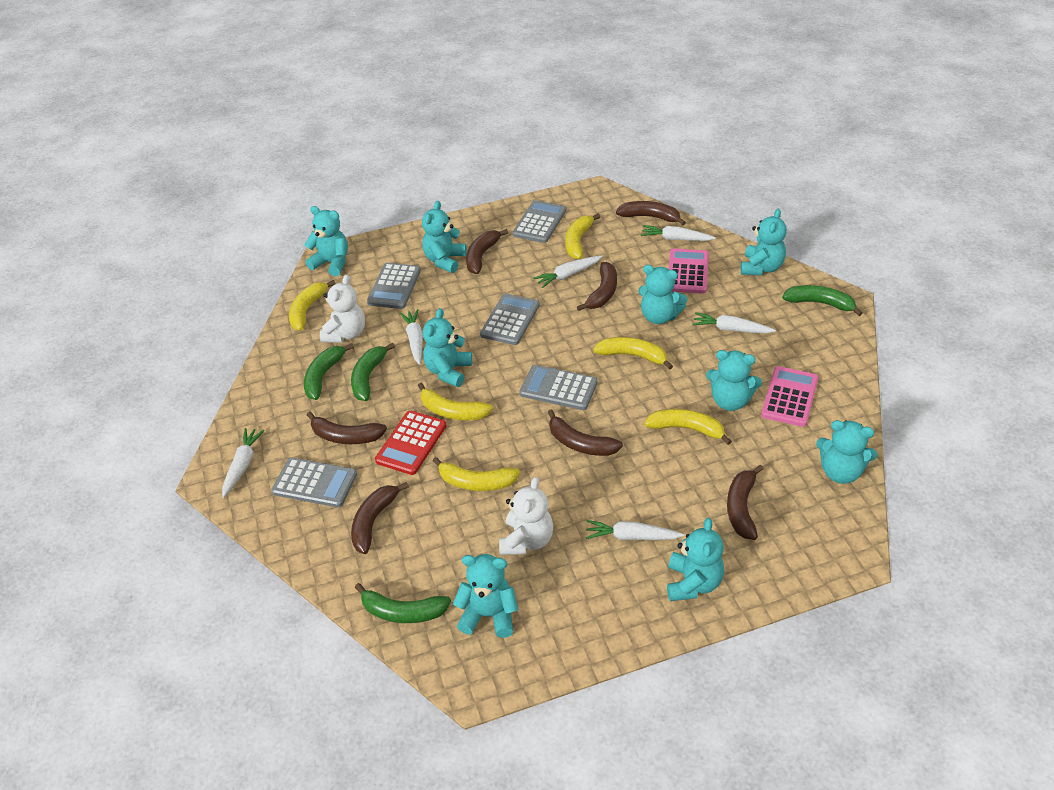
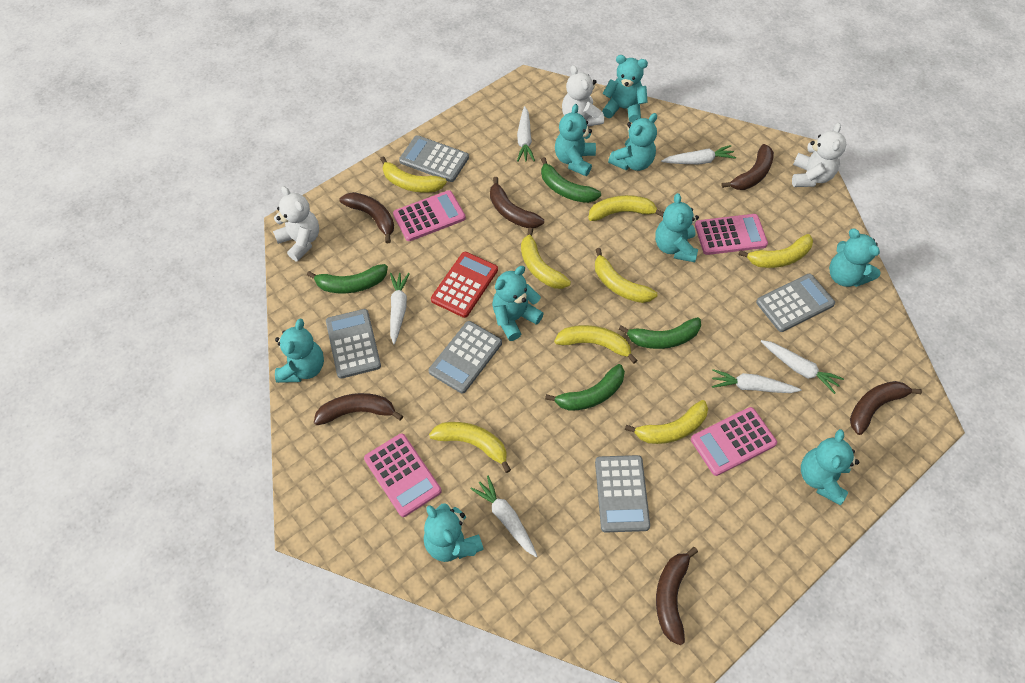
brown banana: 7 -> 6
pink calculator: 2 -> 4
white teddy bear: 2 -> 3
yellow banana: 6 -> 8

